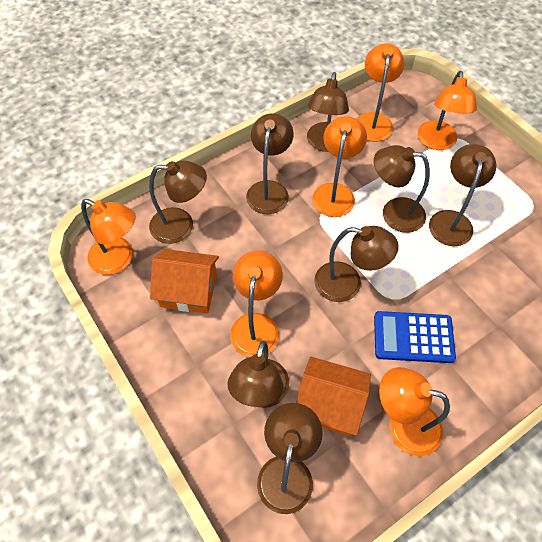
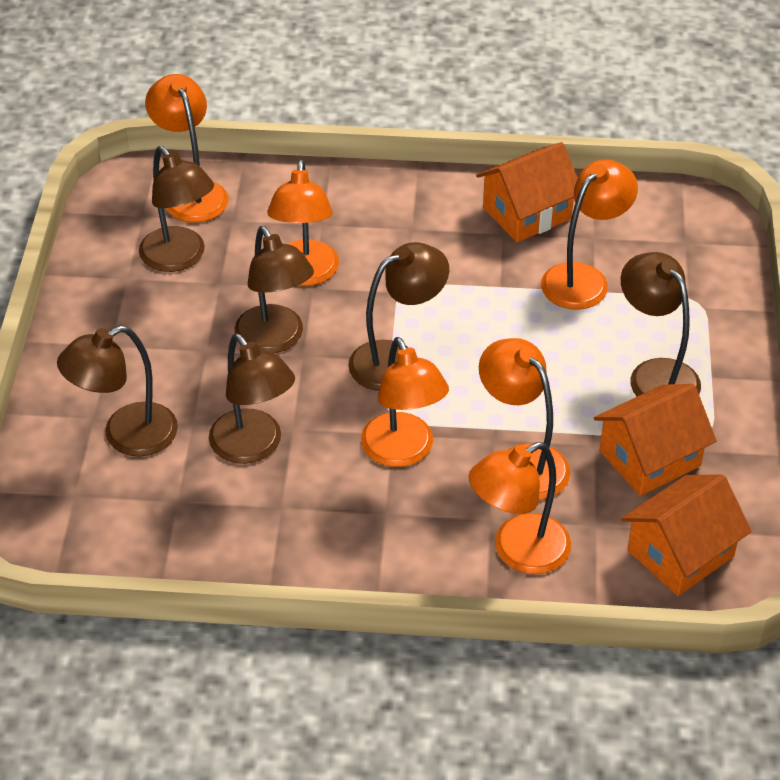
blue calculator: 1 -> 0
brown lamp: 8 -> 6
orange house: 2 -> 3

